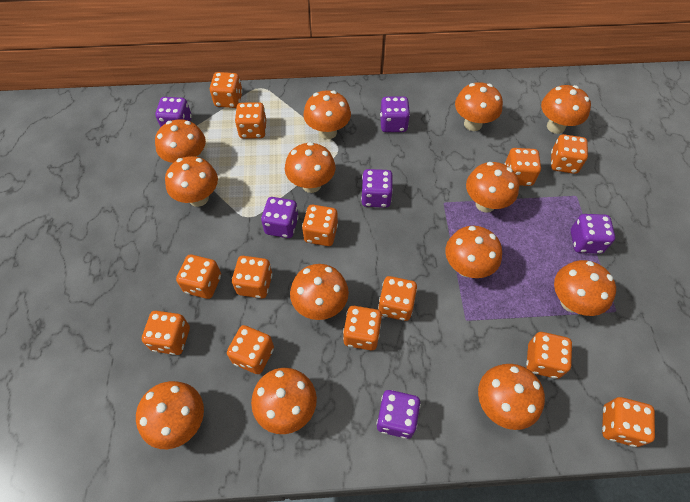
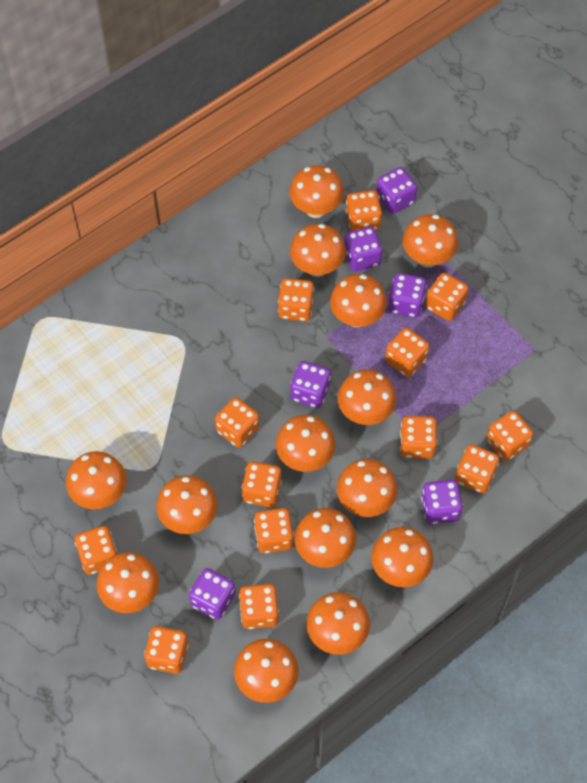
orange mushroom: 13 -> 14

